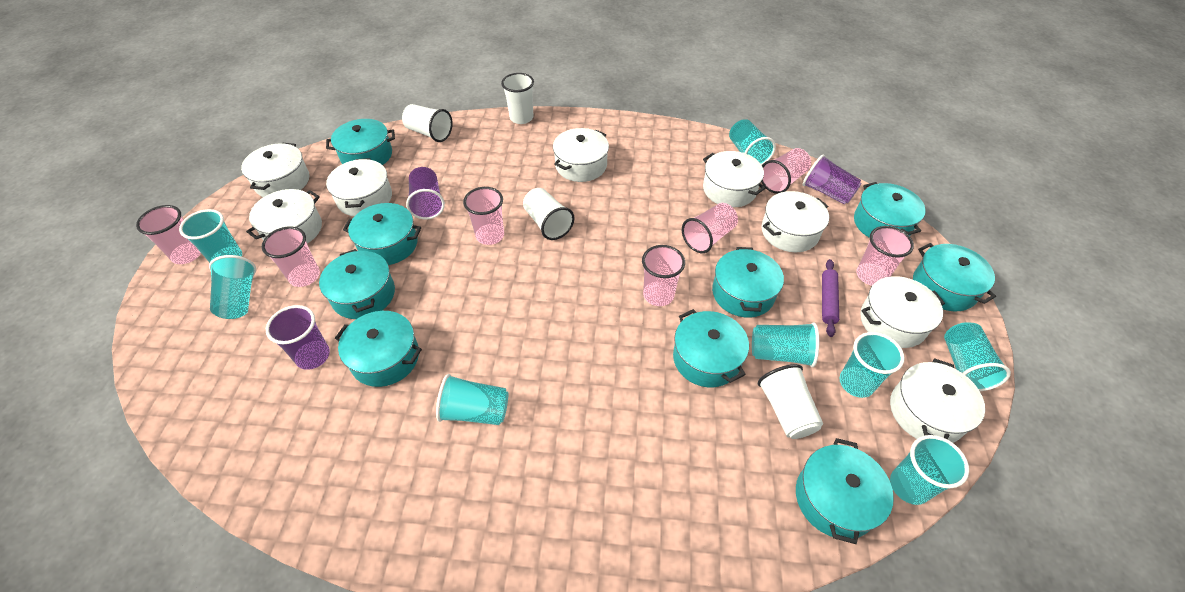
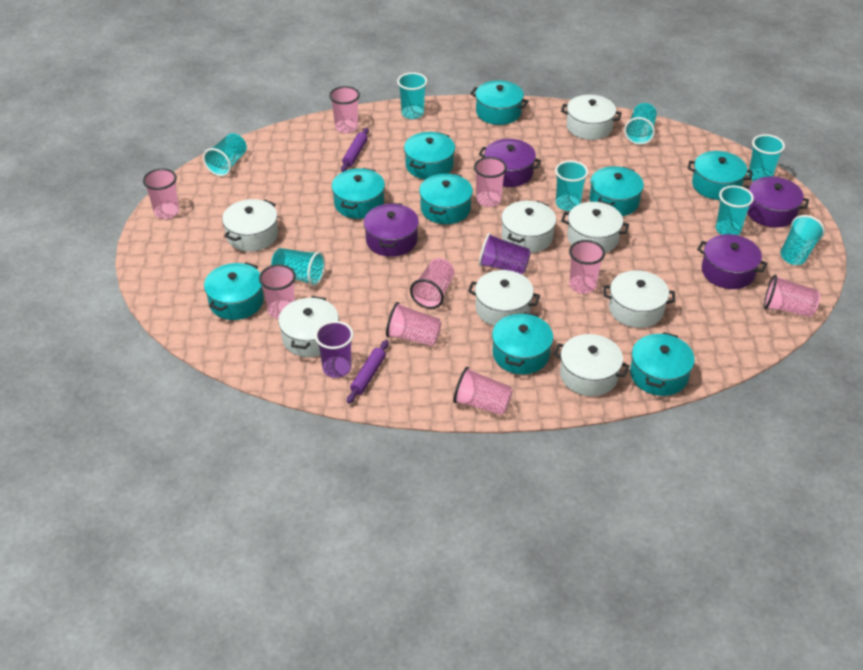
pink cup: 7 -> 9
purple cup: 3 -> 2
purple pot: 0 -> 4
purple rolling pin: 1 -> 2
white cup: 4 -> 0

